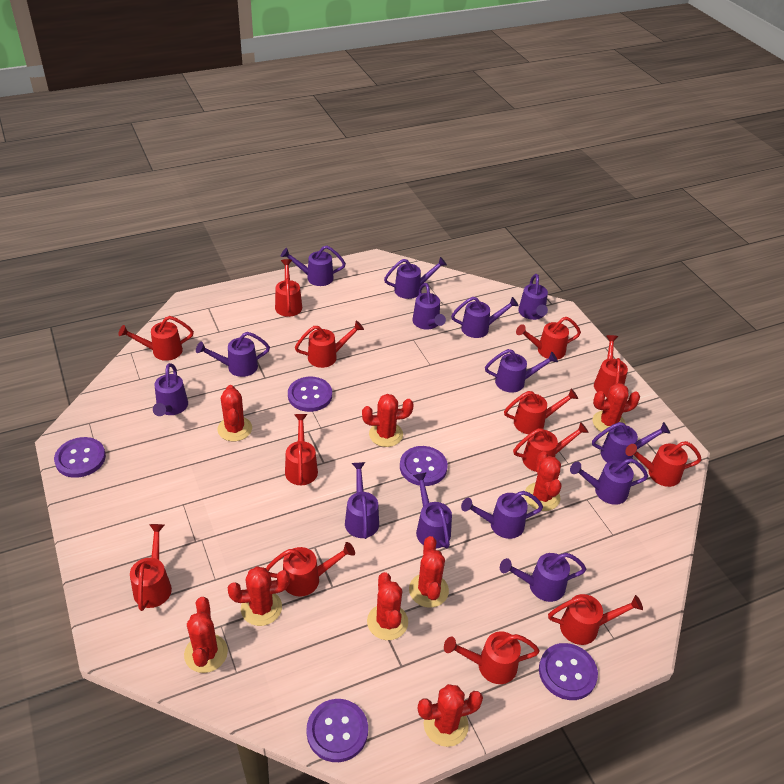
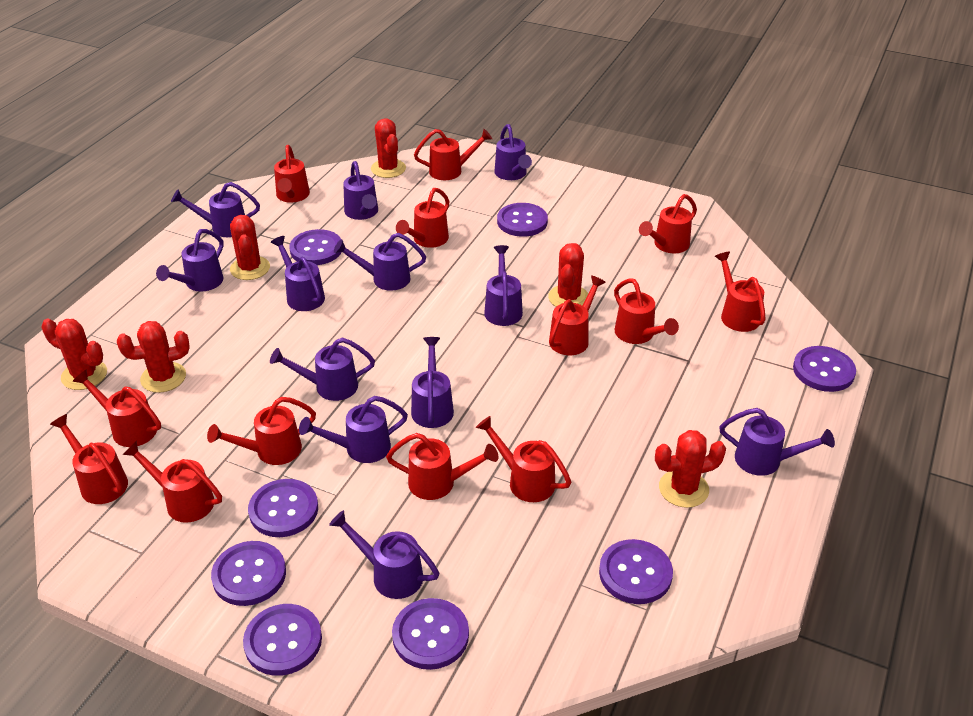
purple button: 5 -> 8
purple watering can: 14 -> 12
red cactus: 9 -> 6

